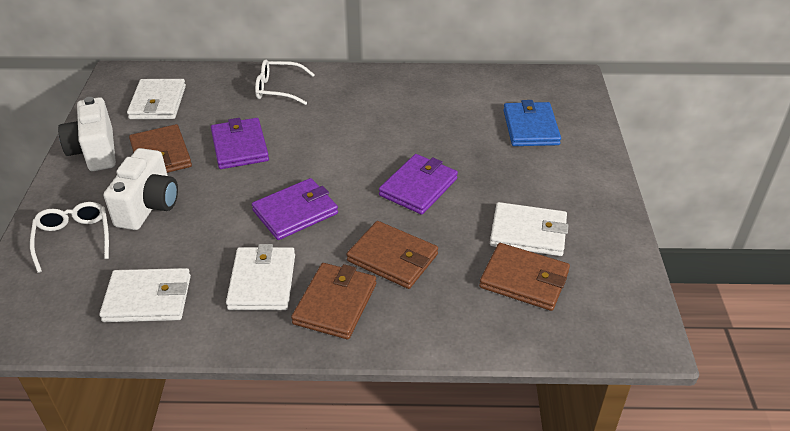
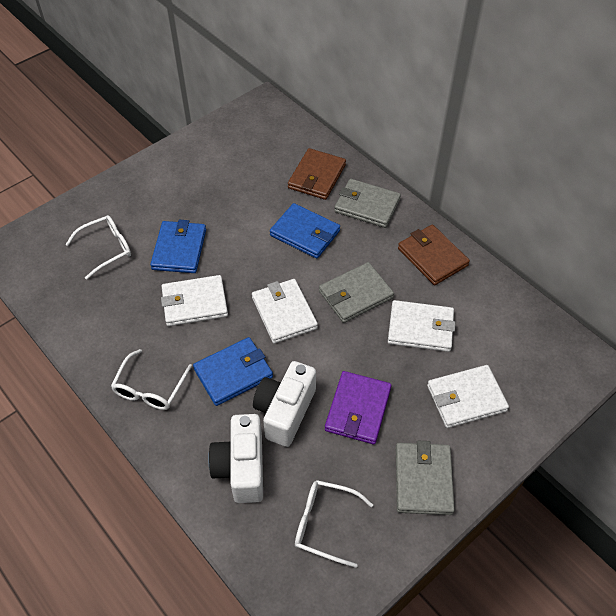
blue wallet: 1 -> 3
brown wallet: 4 -> 2
grey wallet: 0 -> 3
purple wallet: 3 -> 1
white glasses: 2 -> 3

